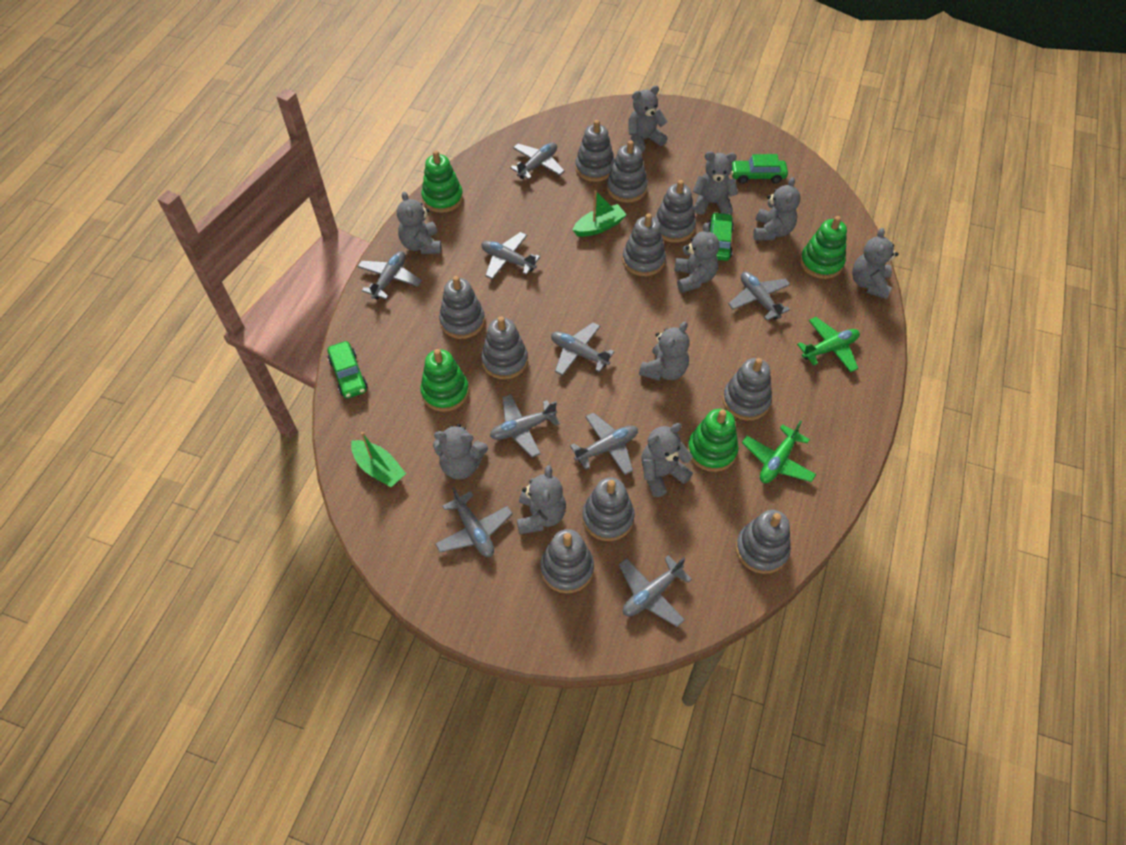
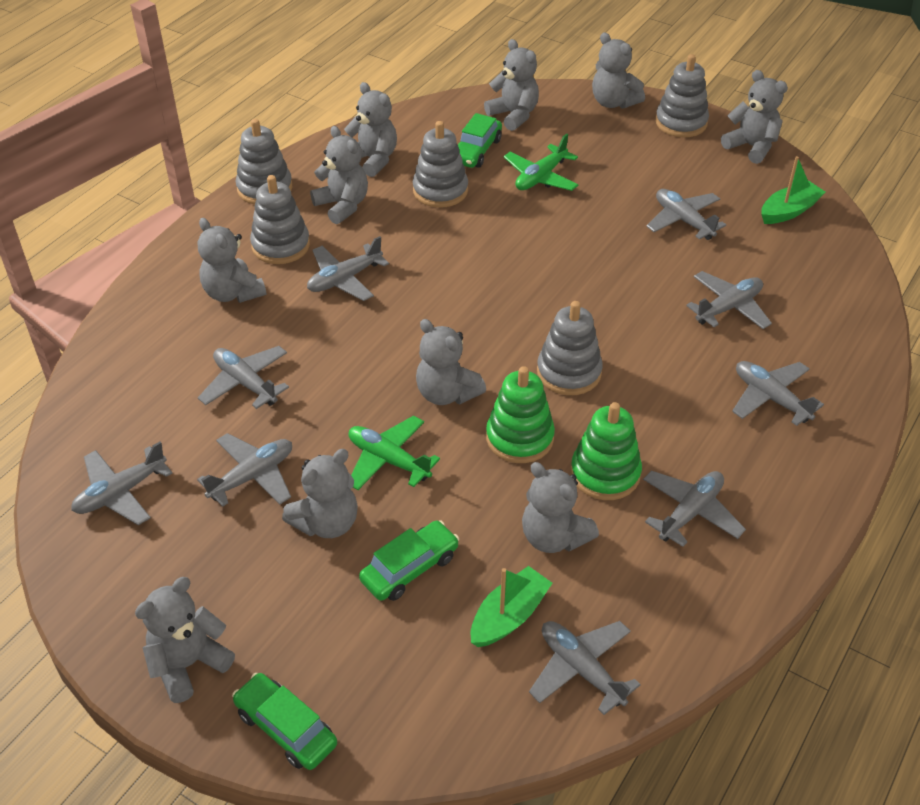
green stacking toy: 4 -> 2
grey stacking toy: 10 -> 5

